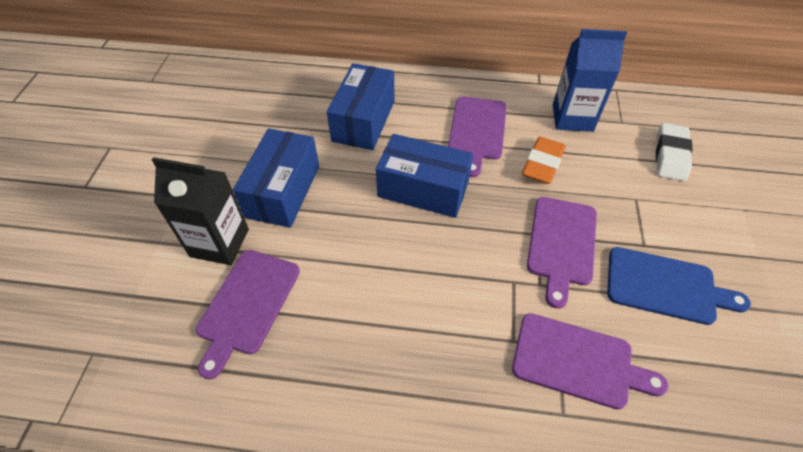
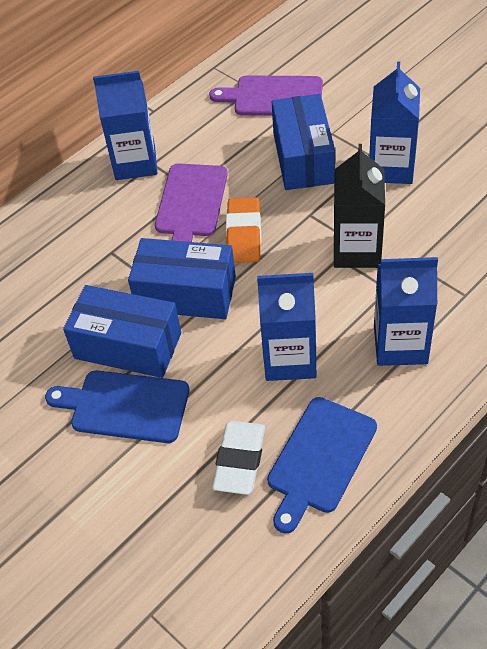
blue carton: 1 -> 4
blue cutting board: 1 -> 2
purple cutting board: 4 -> 2

